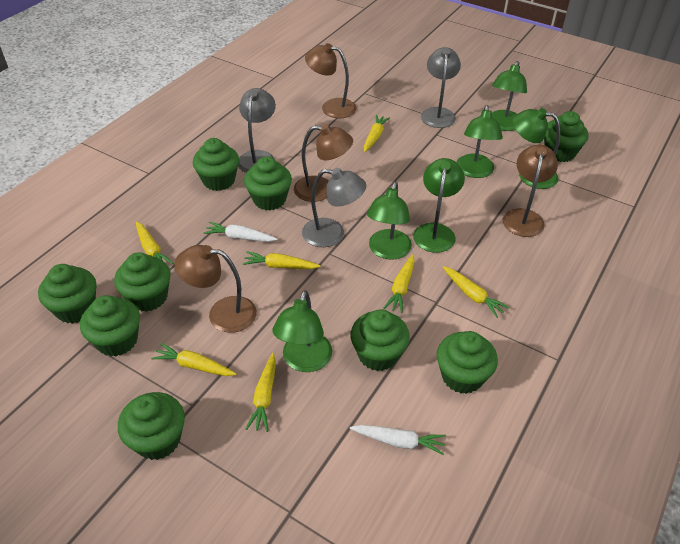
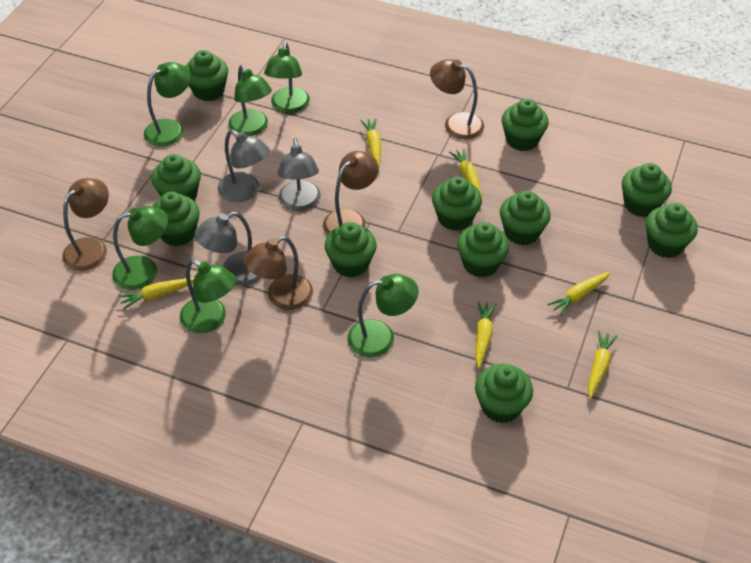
green cupcake: 9 -> 11
white carrot: 2 -> 0
yellow carrot: 7 -> 6

